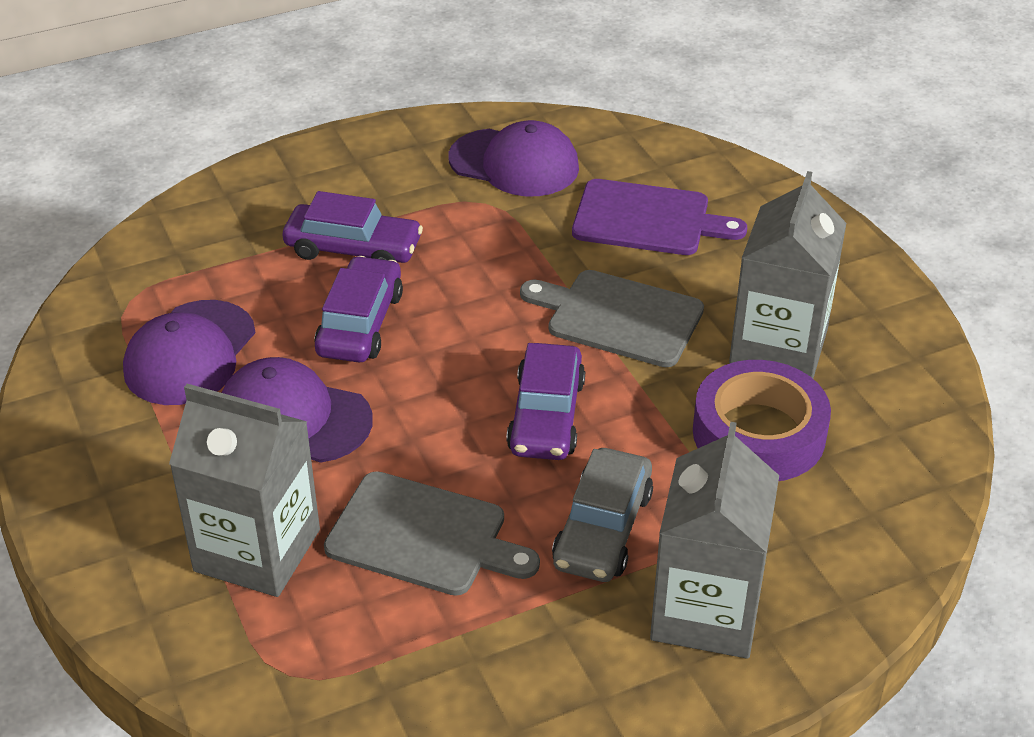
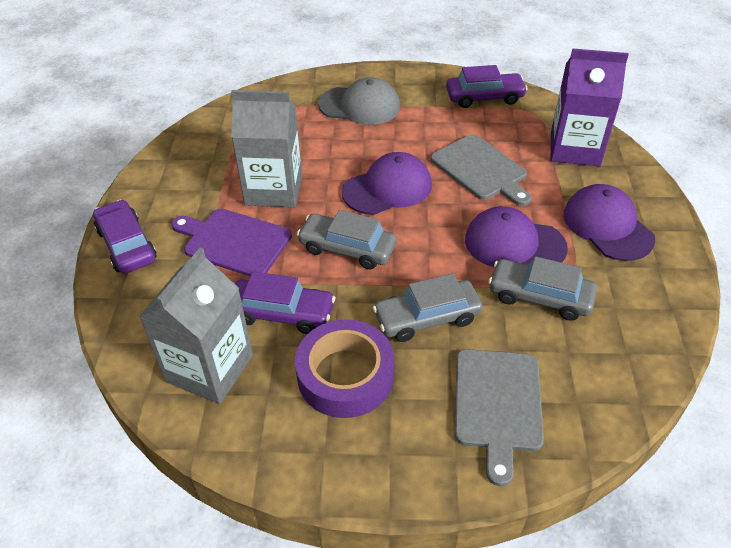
grey cap: 0 -> 1
grey car: 1 -> 3
grey carton: 3 -> 2
purple carton: 0 -> 1

